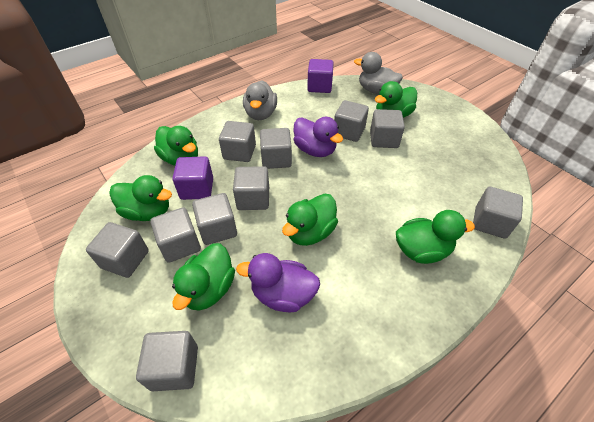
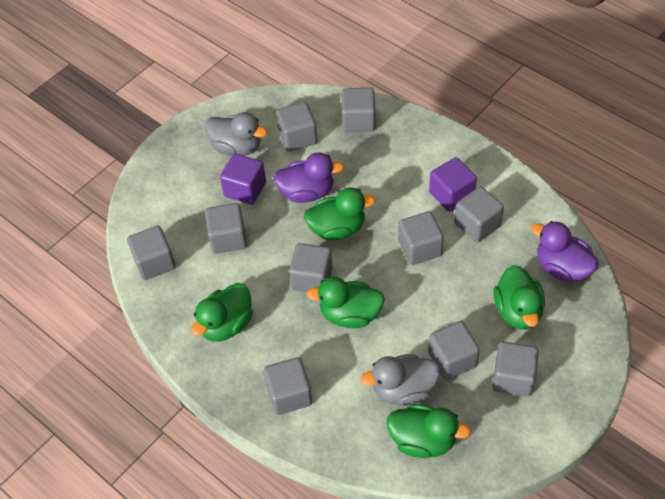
green duck: 6 -> 5

